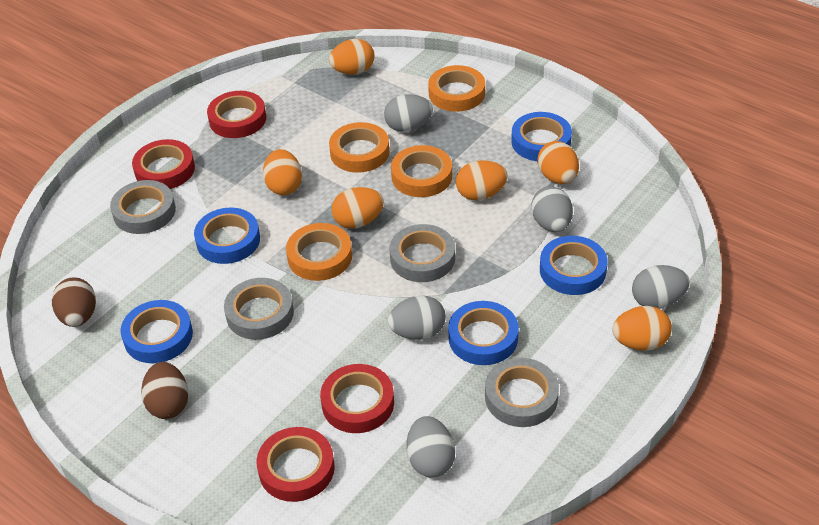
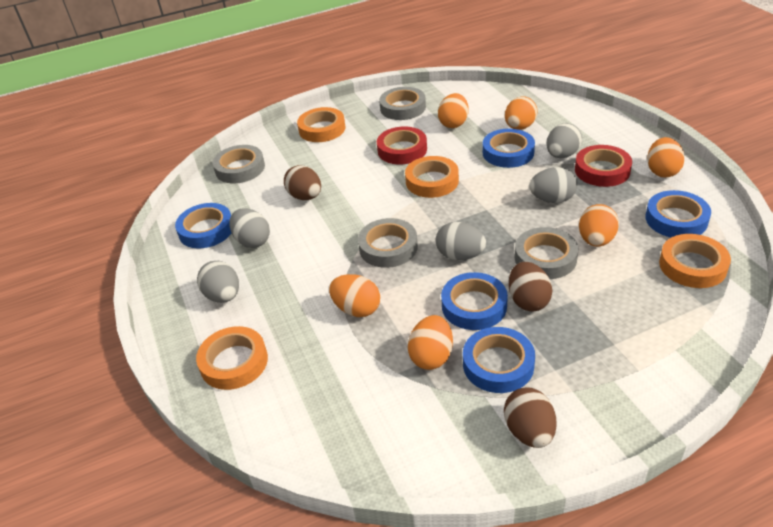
brown egg: 2 -> 3
red tape: 4 -> 2

